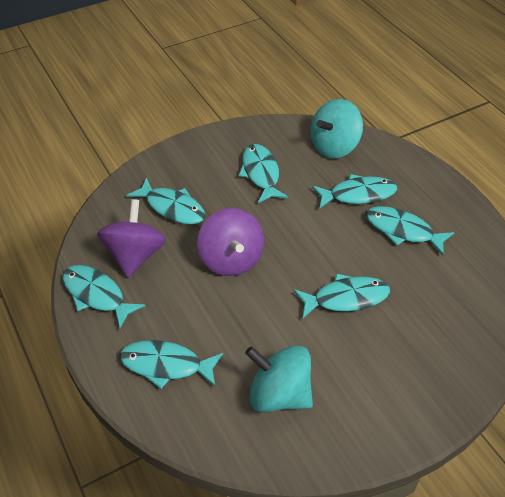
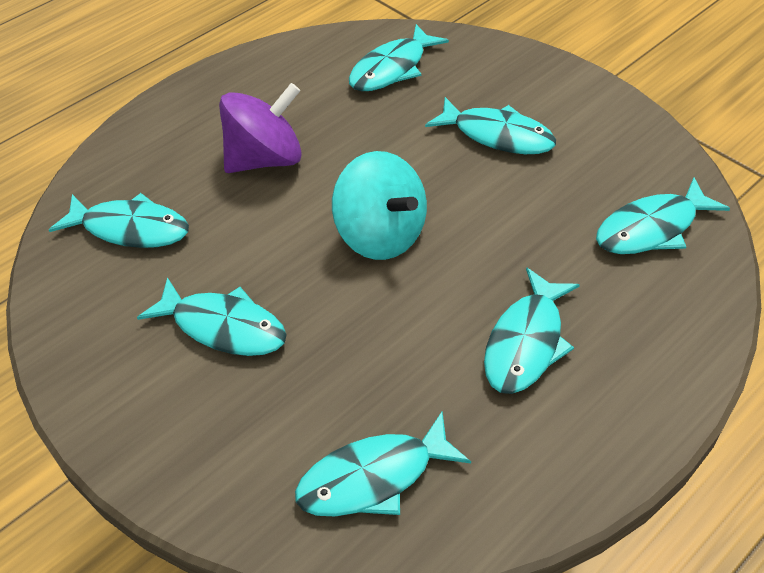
purple spinning top: 2 -> 1
turquoise spinning top: 2 -> 1

